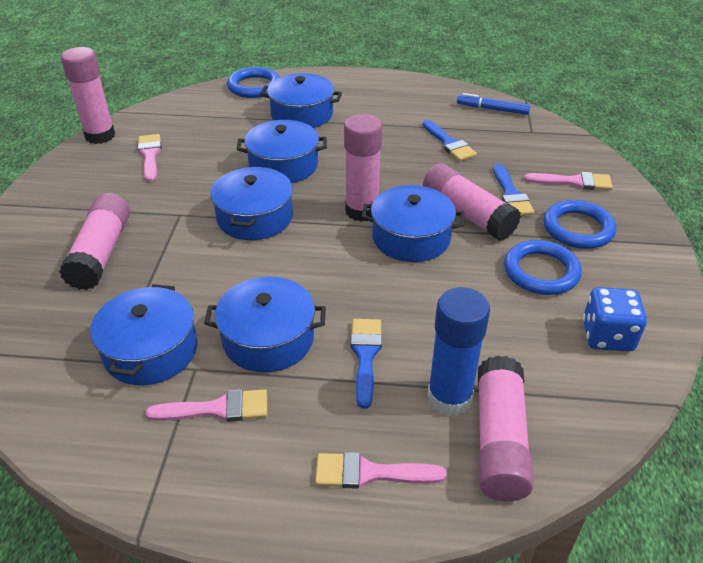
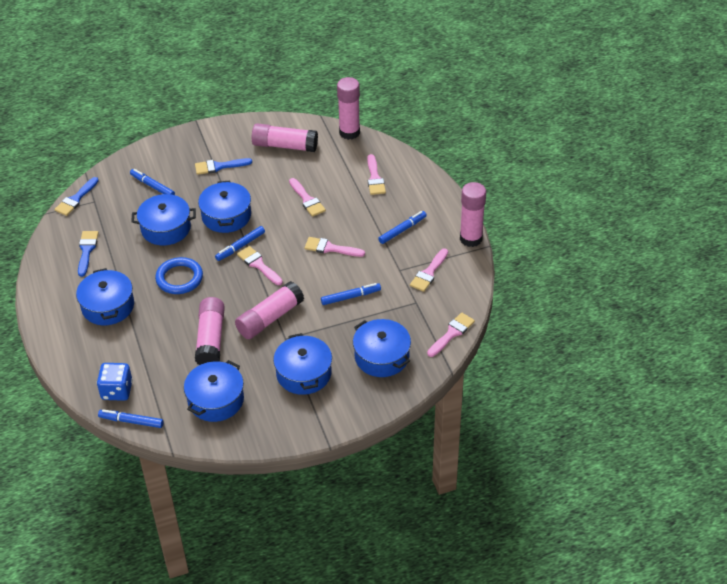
blue glue stick: 1 -> 0
blue marker: 1 -> 5
blue ring: 3 -> 1
pink brush: 4 -> 6

